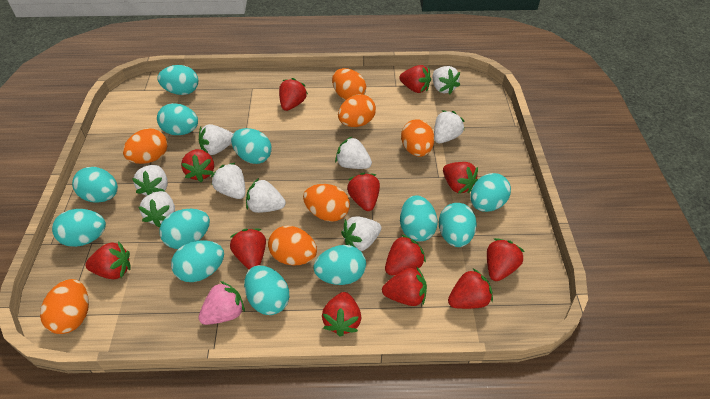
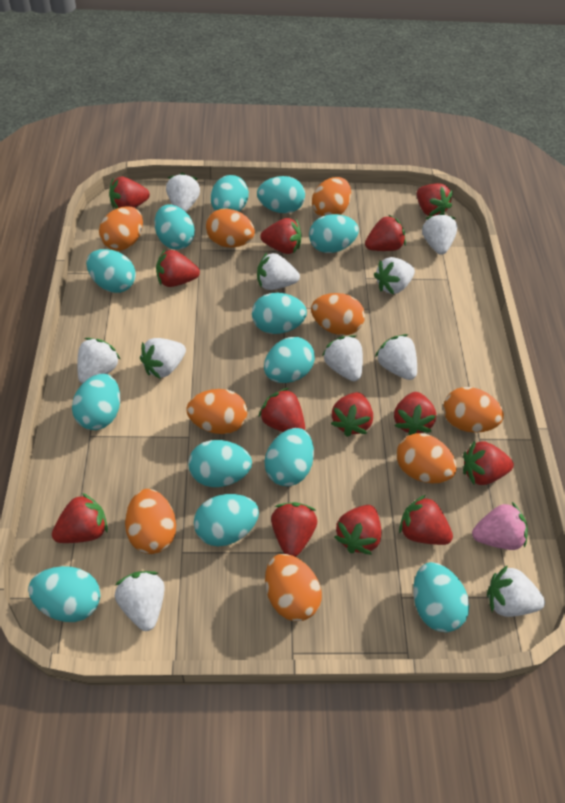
orange egg: 7 -> 9
red strawberry: 12 -> 13
turquoise egg: 12 -> 13
white strawberry: 9 -> 10

